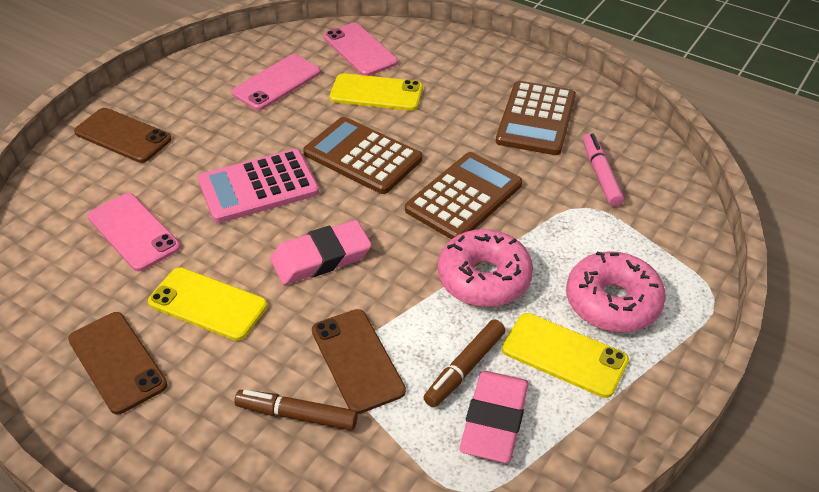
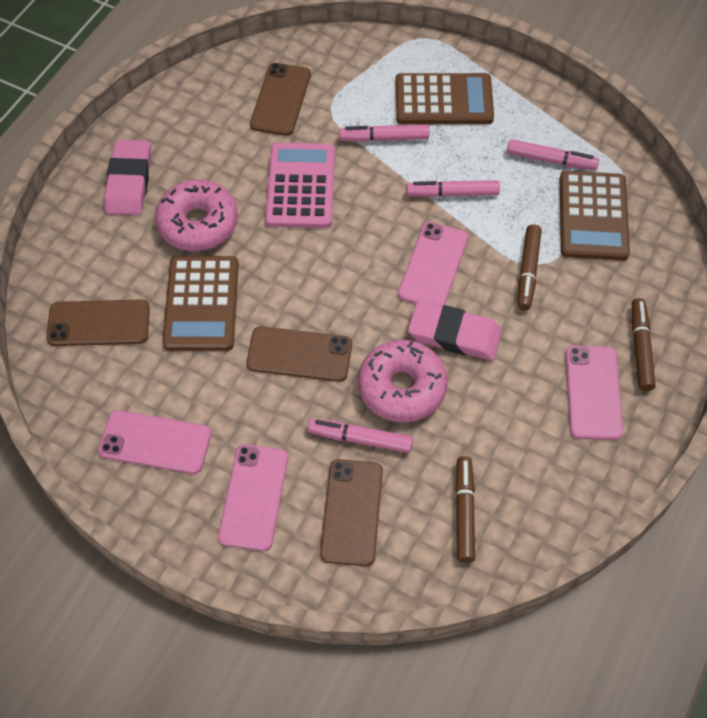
brown marker: 2 -> 3
brown phone: 3 -> 4
pink marker: 1 -> 4
pink phone: 3 -> 4
yellow phone: 3 -> 0

